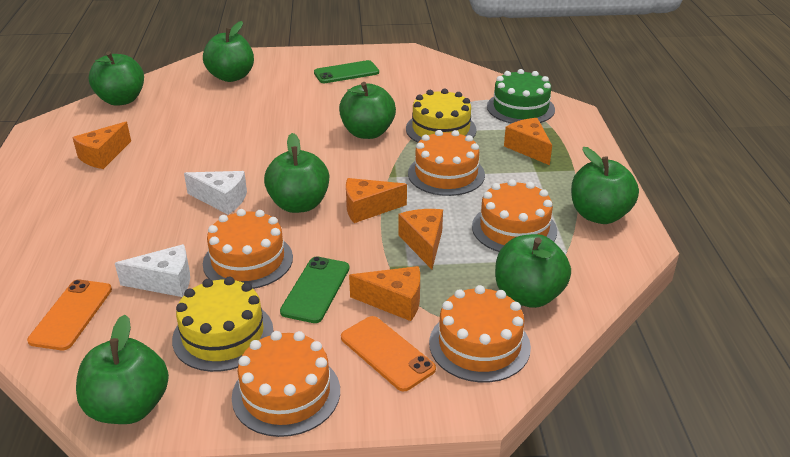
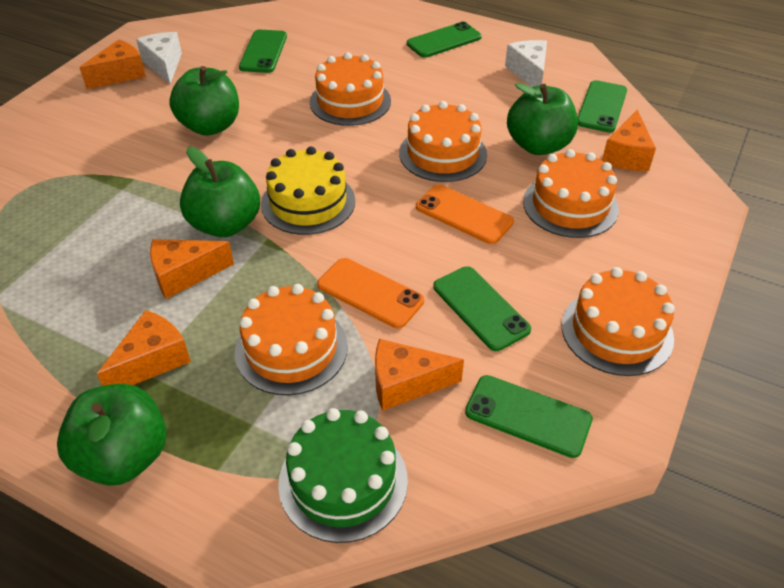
green apple: 7 -> 4
green phone: 2 -> 5
yellow cake: 2 -> 1

